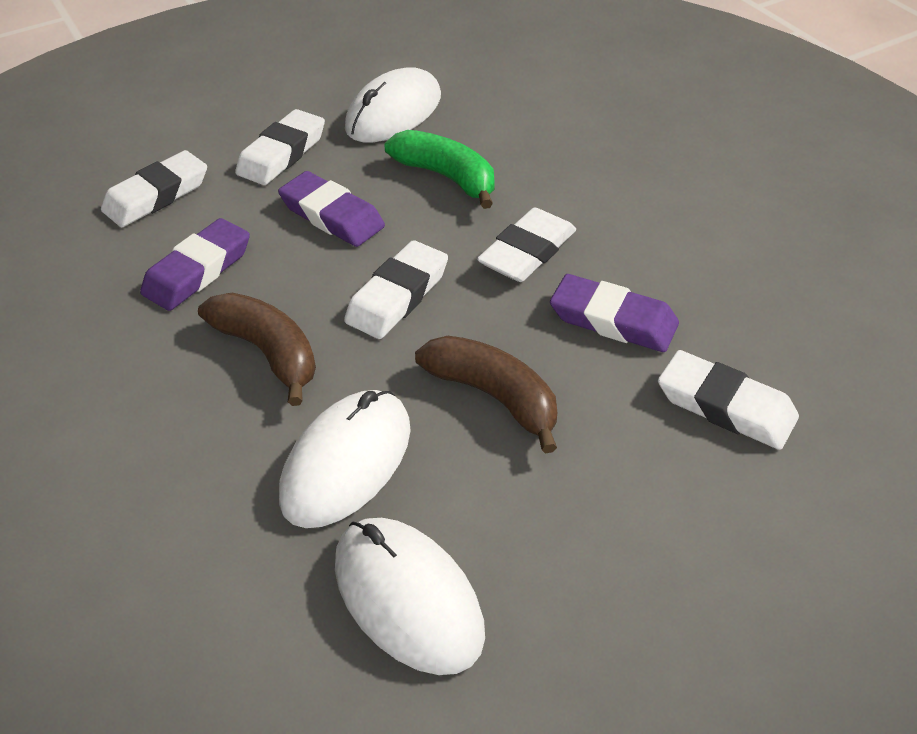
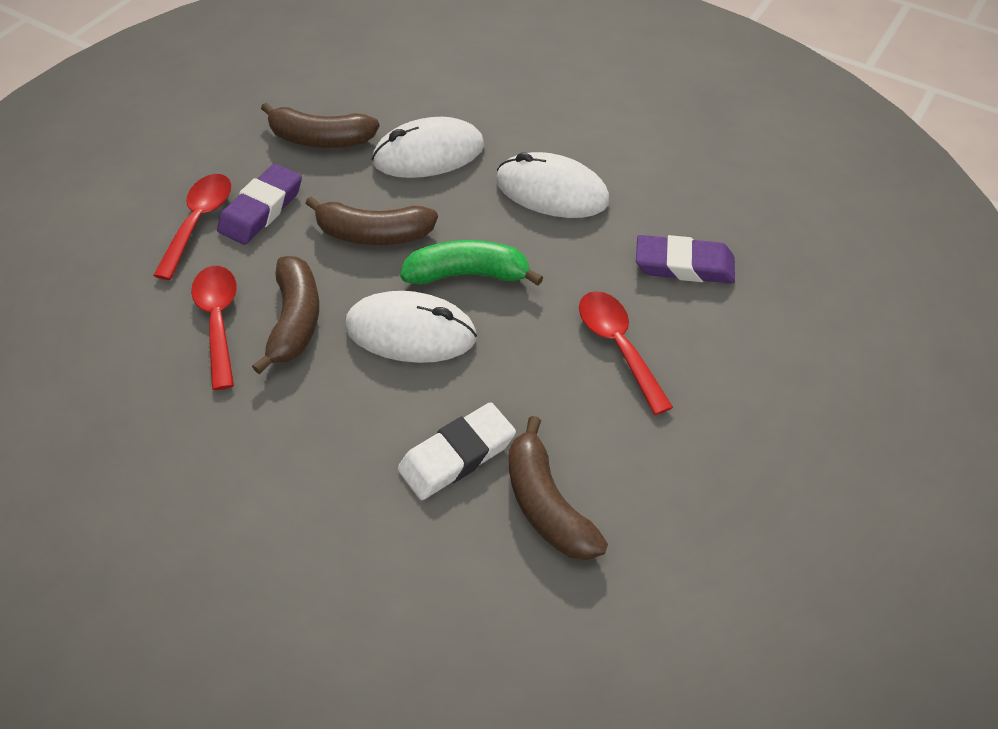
brown banana: 2 -> 4
purple eraser: 3 -> 2
red spoon: 0 -> 3
white eraser: 5 -> 1

